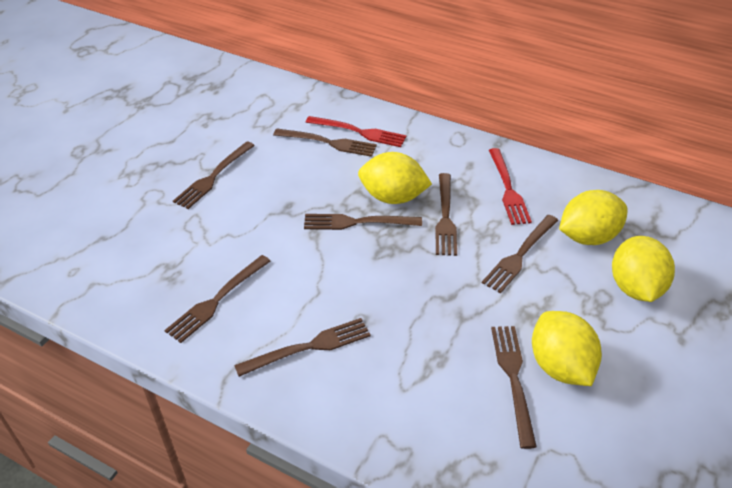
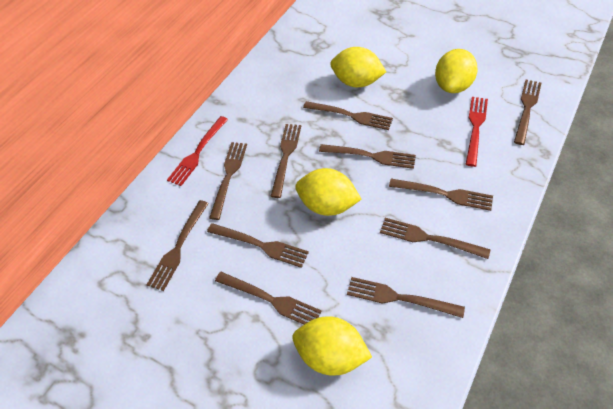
brown fork: 8 -> 11

